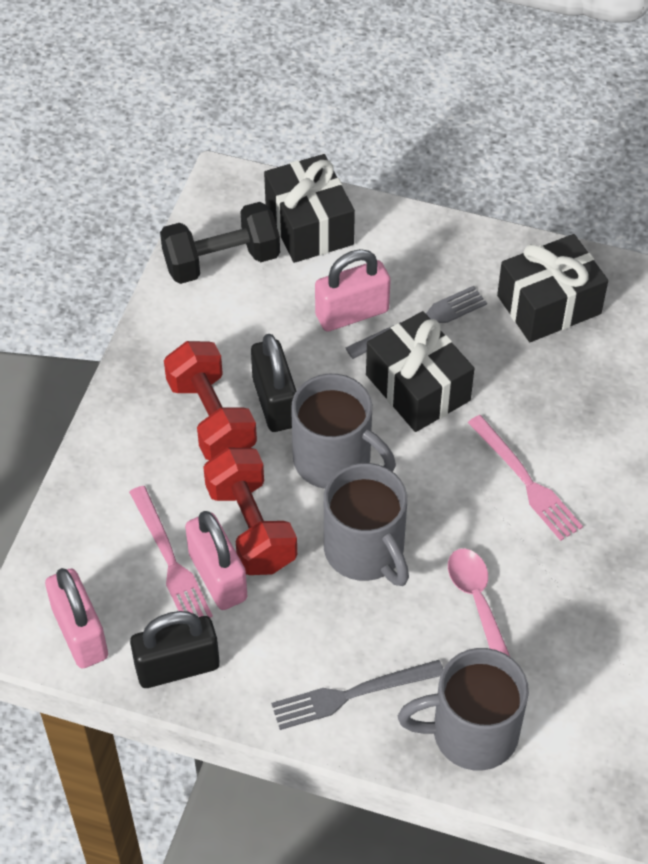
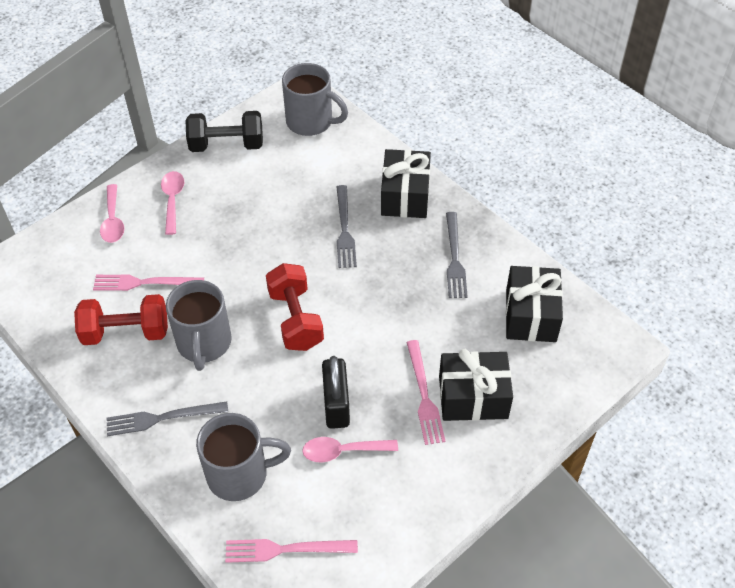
black padlock: 2 -> 1
grey fork: 2 -> 3
pink fork: 2 -> 3
pink padlock: 3 -> 0
pink spoon: 1 -> 3

